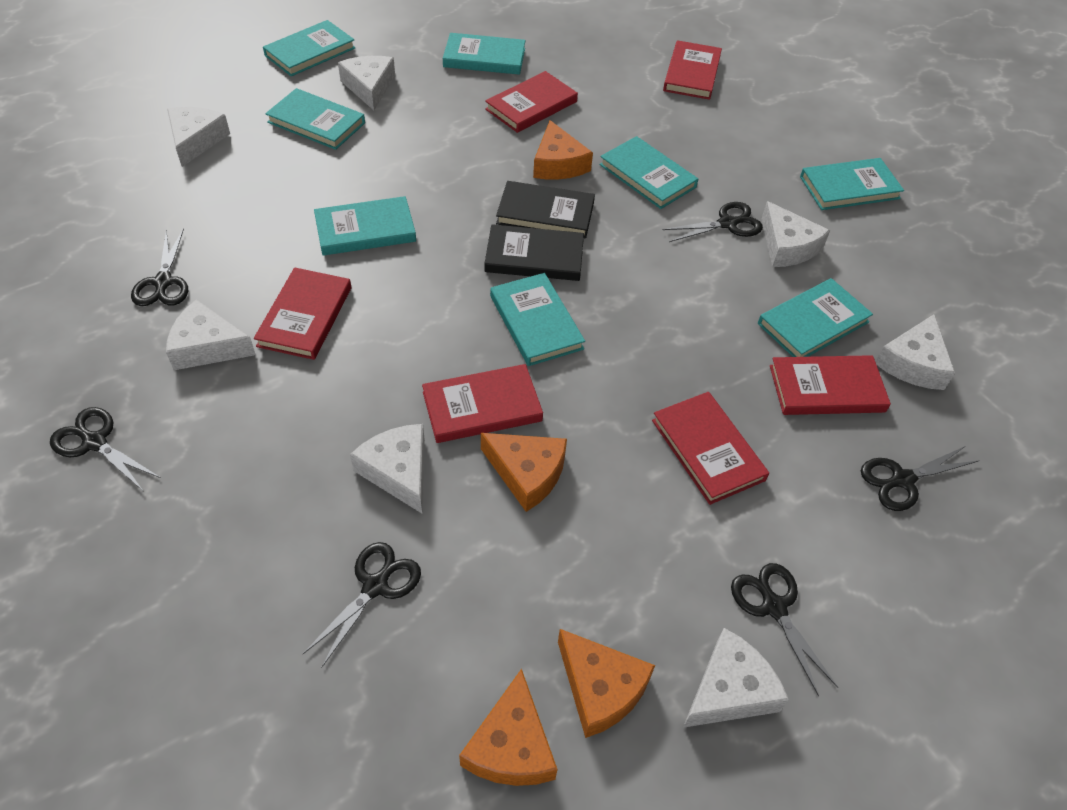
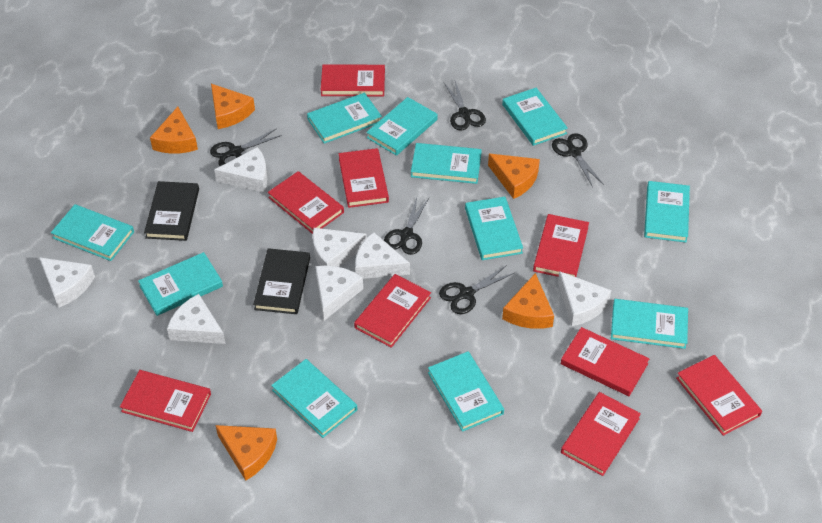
black scissors: 6 -> 5
orange cheese: 4 -> 5
red book: 6 -> 9
turquoise book: 8 -> 11

